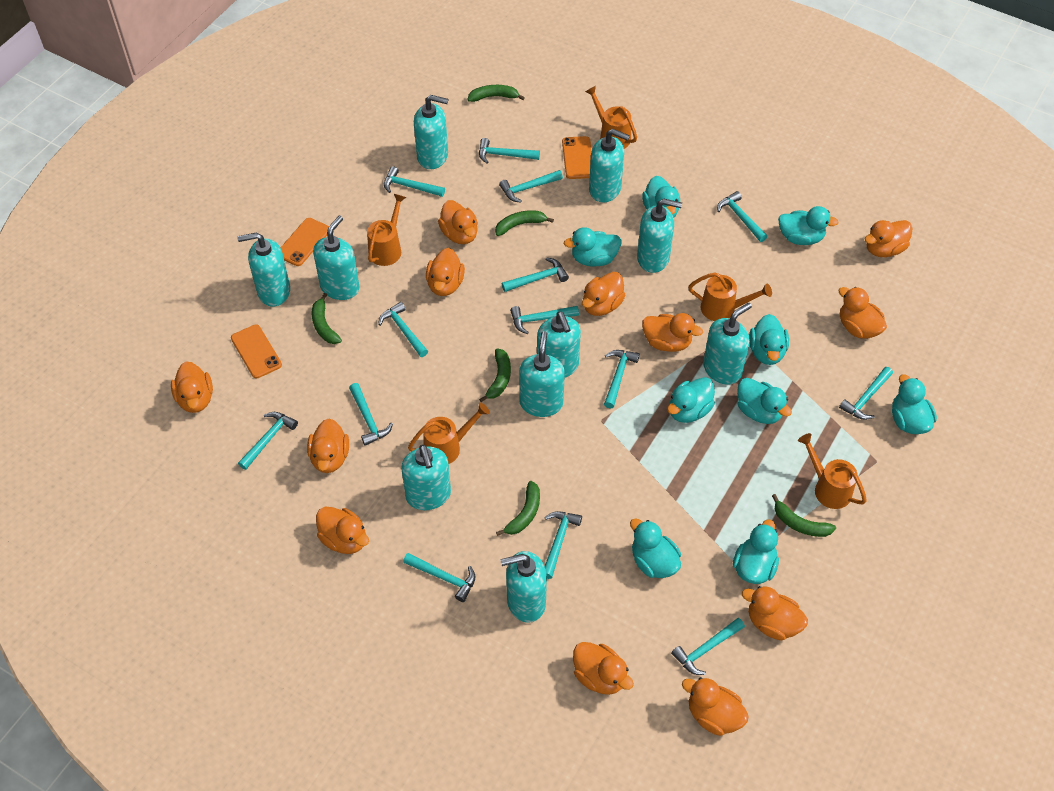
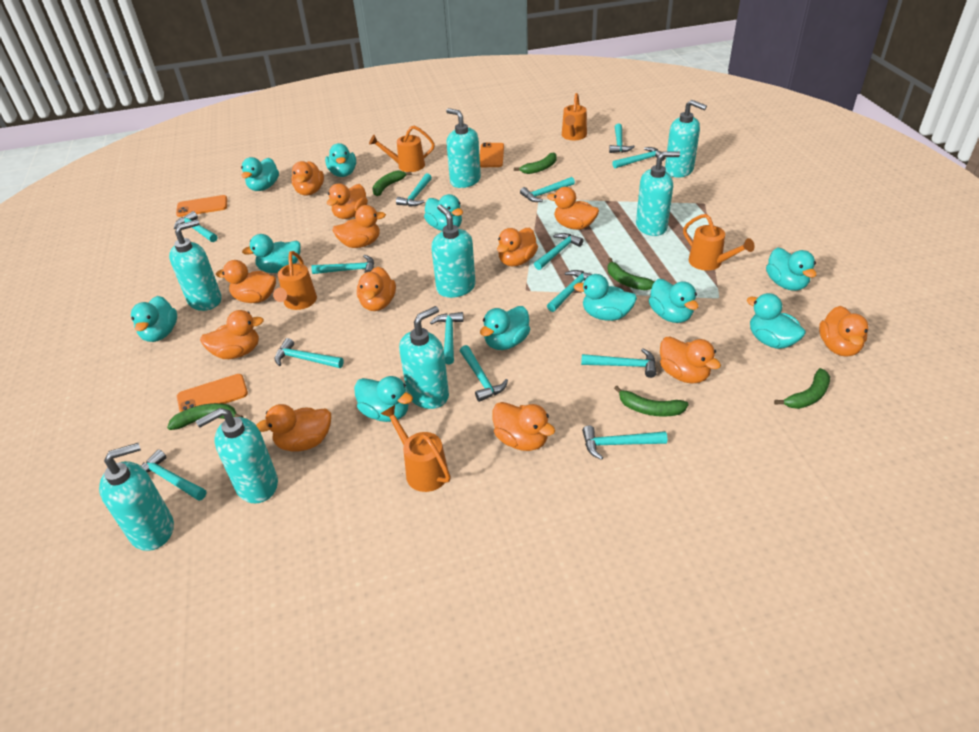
turquoise duck: 9 -> 11
turquoise soap dispenser: 10 -> 8

